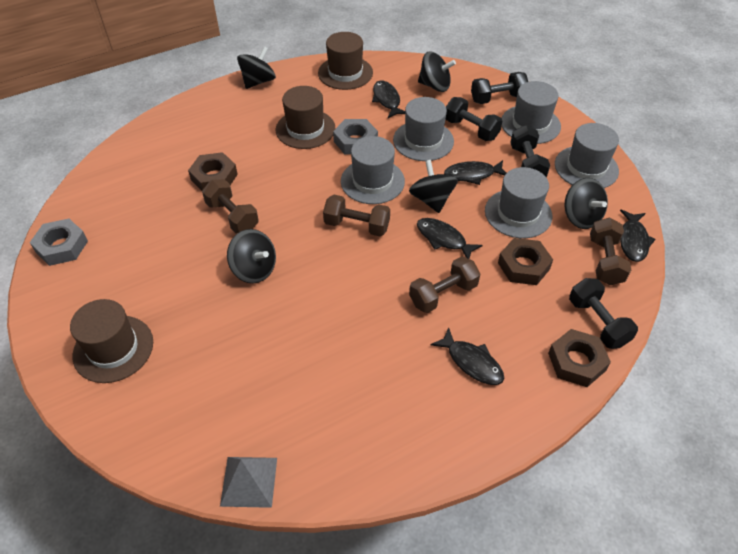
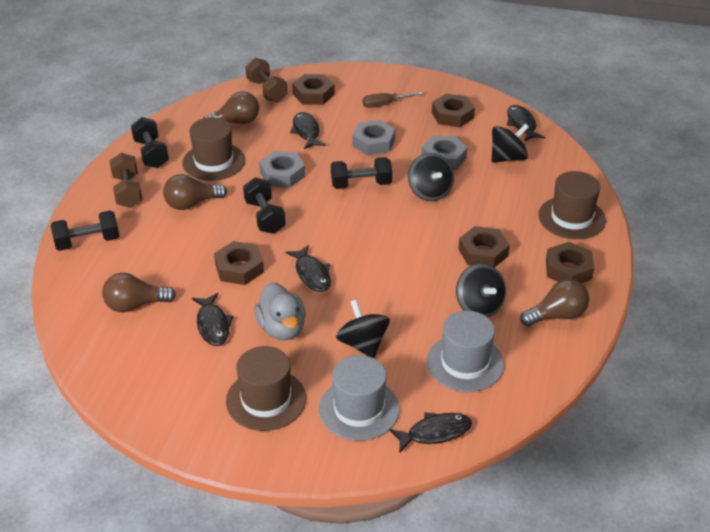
black spinning top: 5 -> 4
brown dumbbell: 4 -> 2
brown light bulb: 0 -> 4
brown nut: 3 -> 5
brown screwdriver: 0 -> 1
grey duck: 0 -> 1
grey hat: 5 -> 2
grey nut: 2 -> 3
grey pyramid: 1 -> 0

